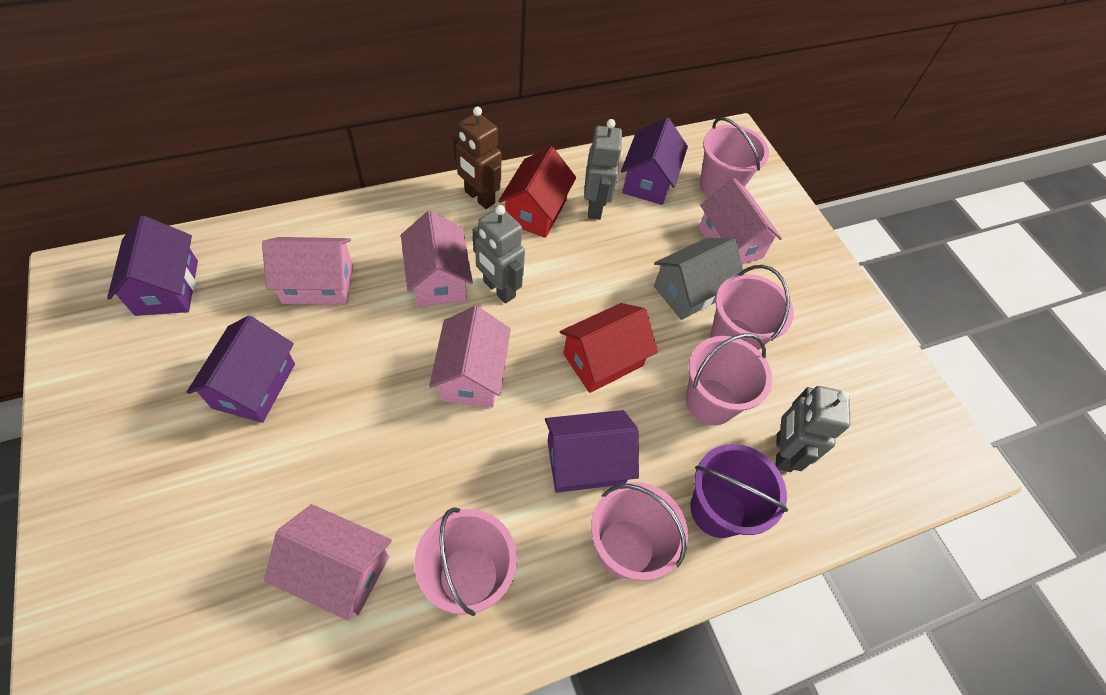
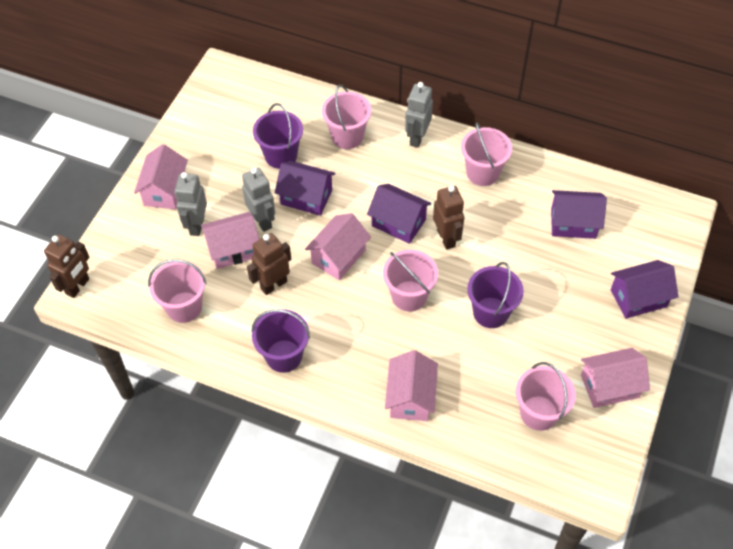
brown robot: 1 -> 3
grey house: 1 -> 0
purple bucket: 1 -> 3
red house: 2 -> 0

